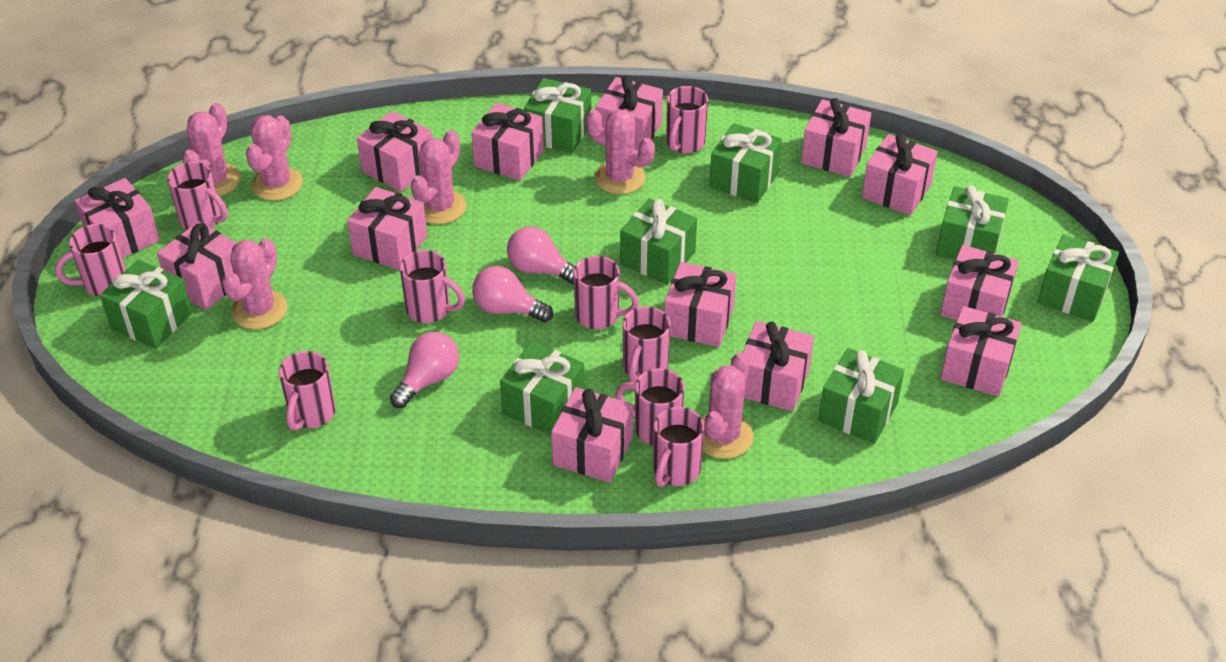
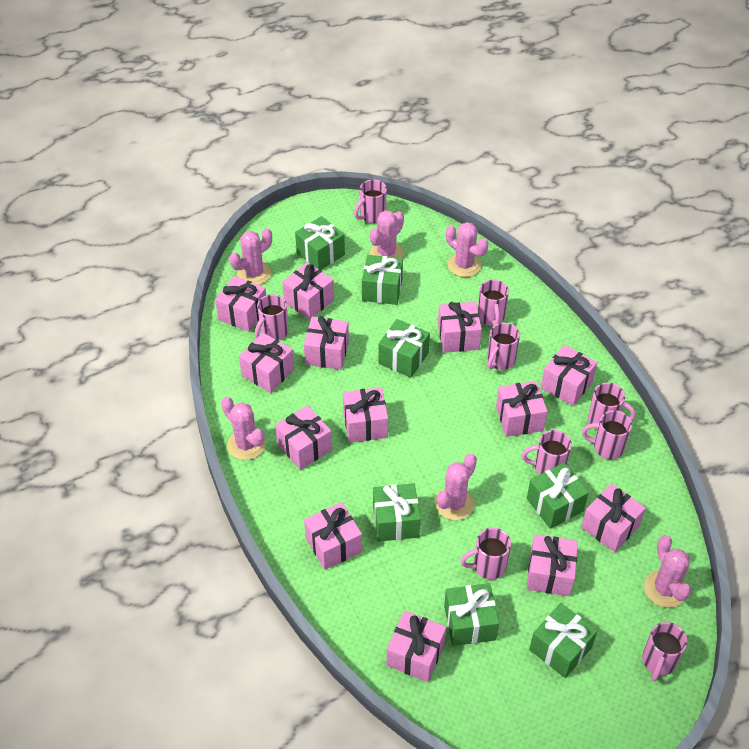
green gift: 8 -> 7
pink light bulb: 3 -> 0

